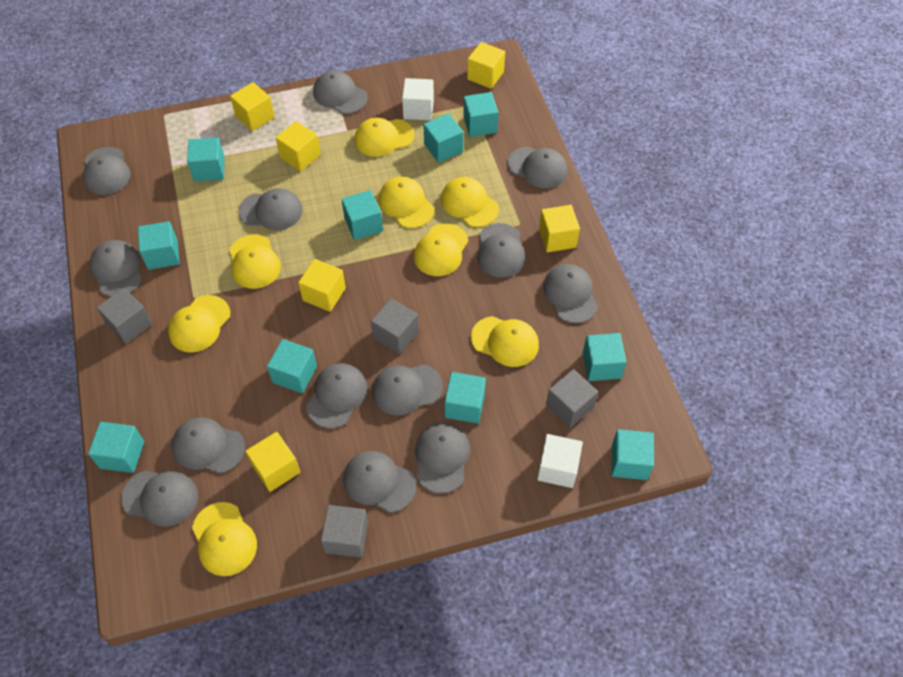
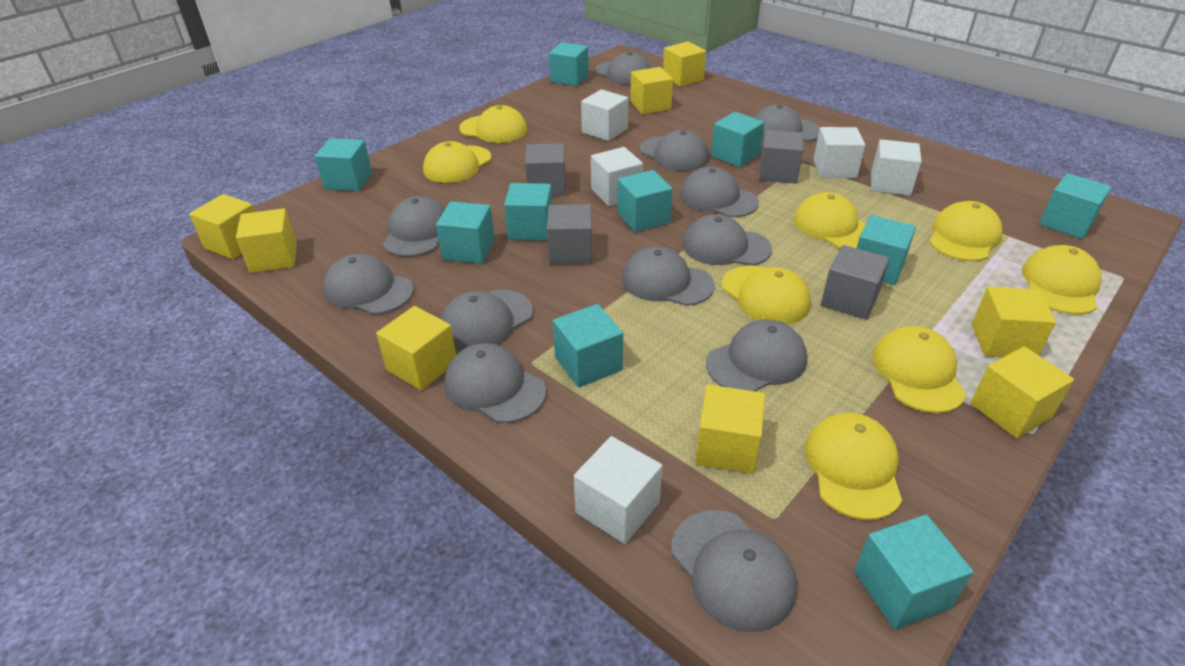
grey cap: 13 -> 12
white cube: 2 -> 5
yellow cube: 6 -> 8

